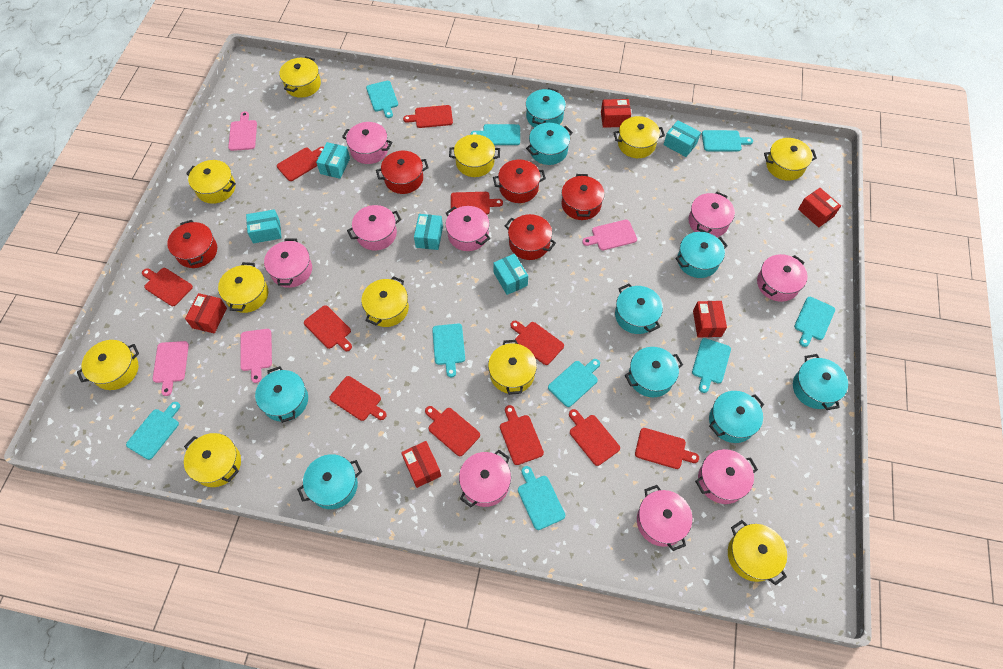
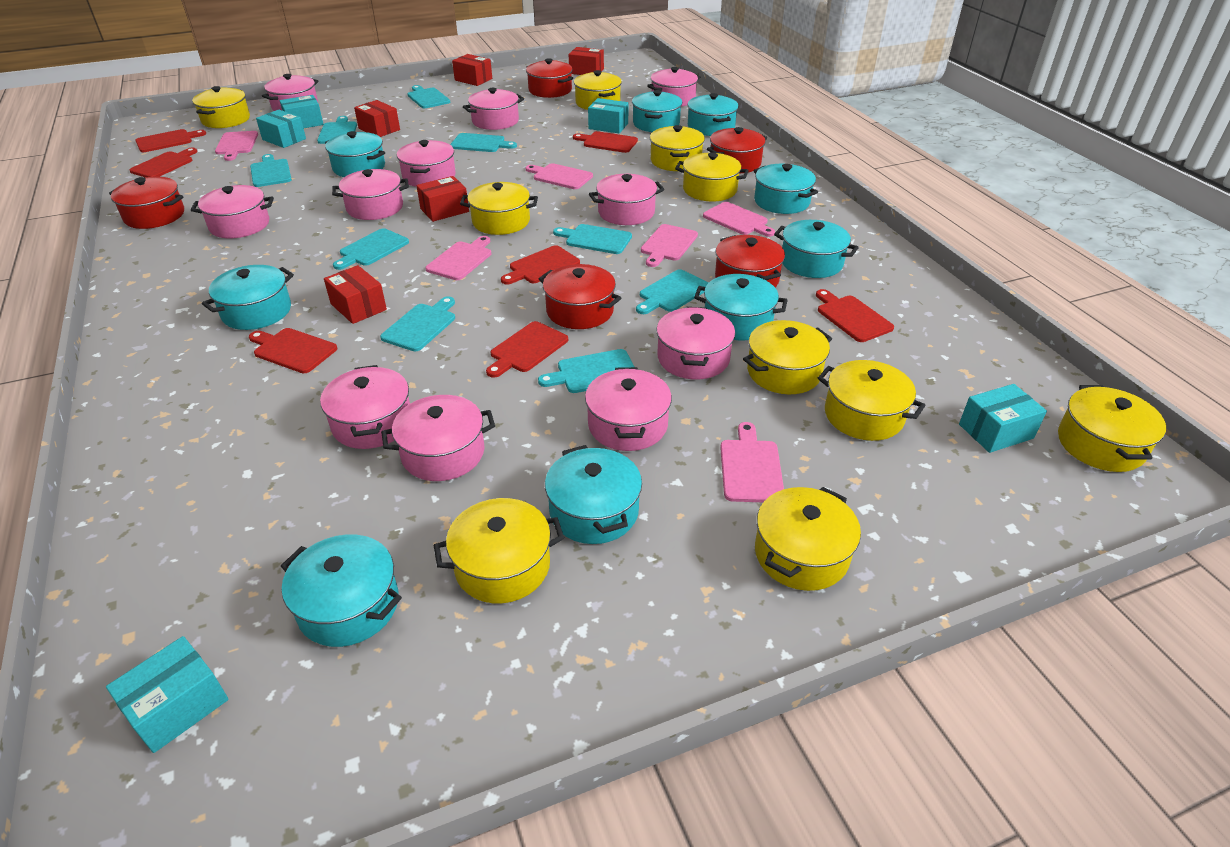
pink cutting board: 4 -> 6
pink pot: 9 -> 11
red cutting board: 11 -> 7
yellow pot: 11 -> 10

